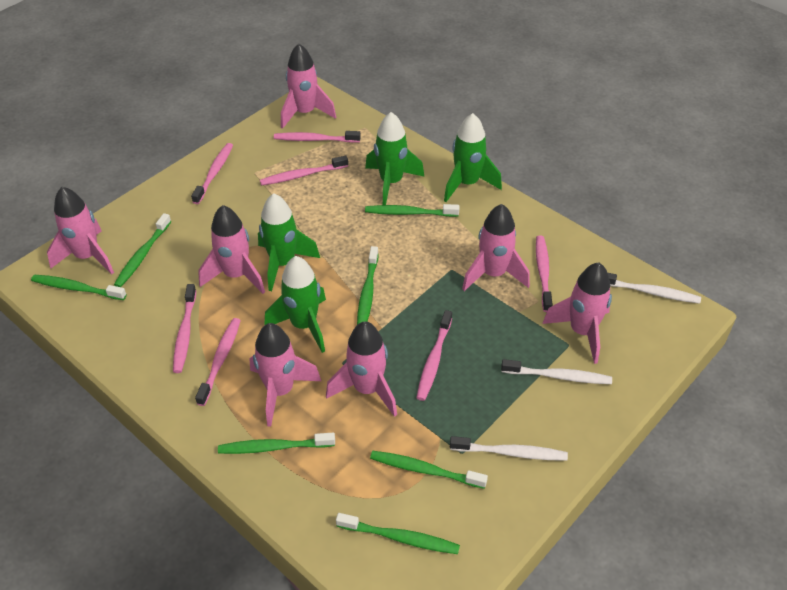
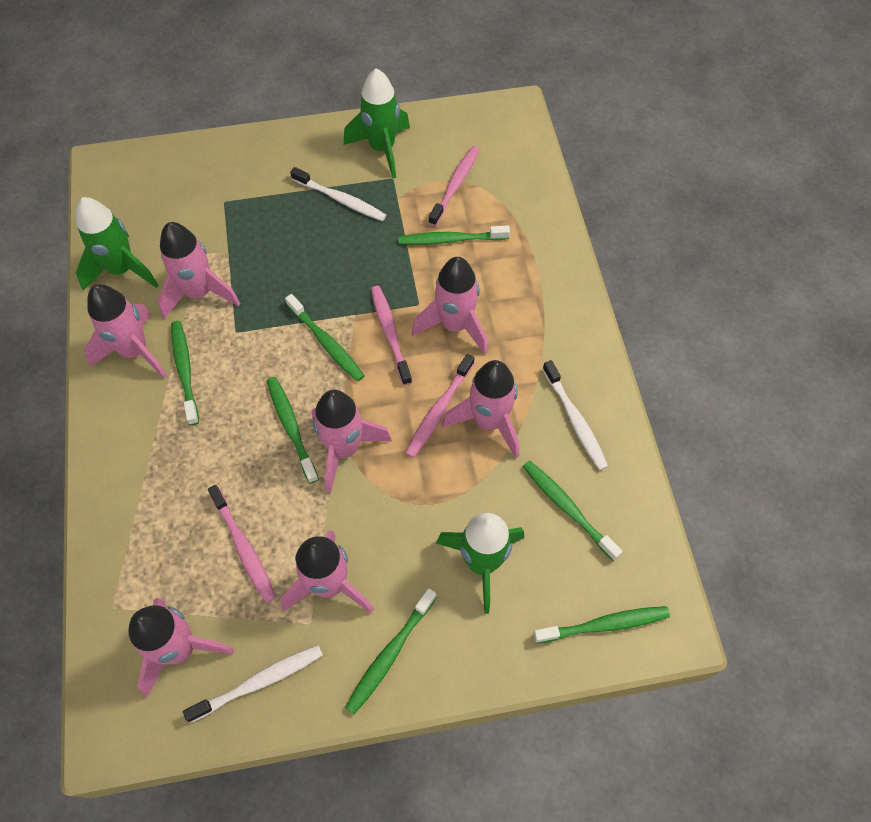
green rocket: 4 -> 3
pink toothbrush: 7 -> 4

